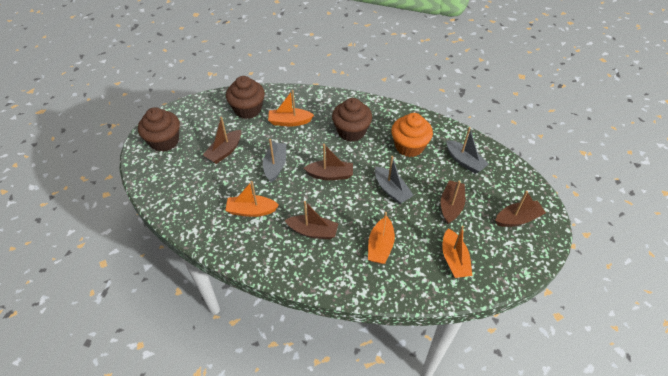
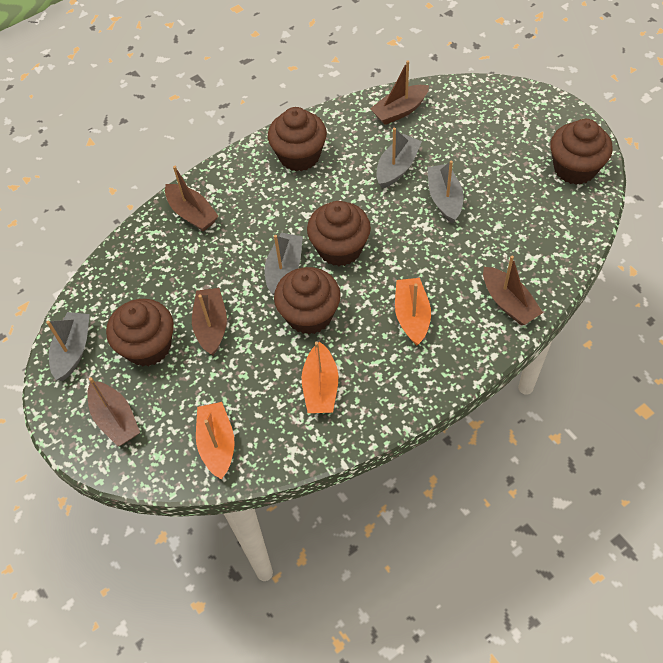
brown cupcake: 3 -> 5
grey boat: 3 -> 4
orange boat: 4 -> 3
orange cupcake: 1 -> 0

